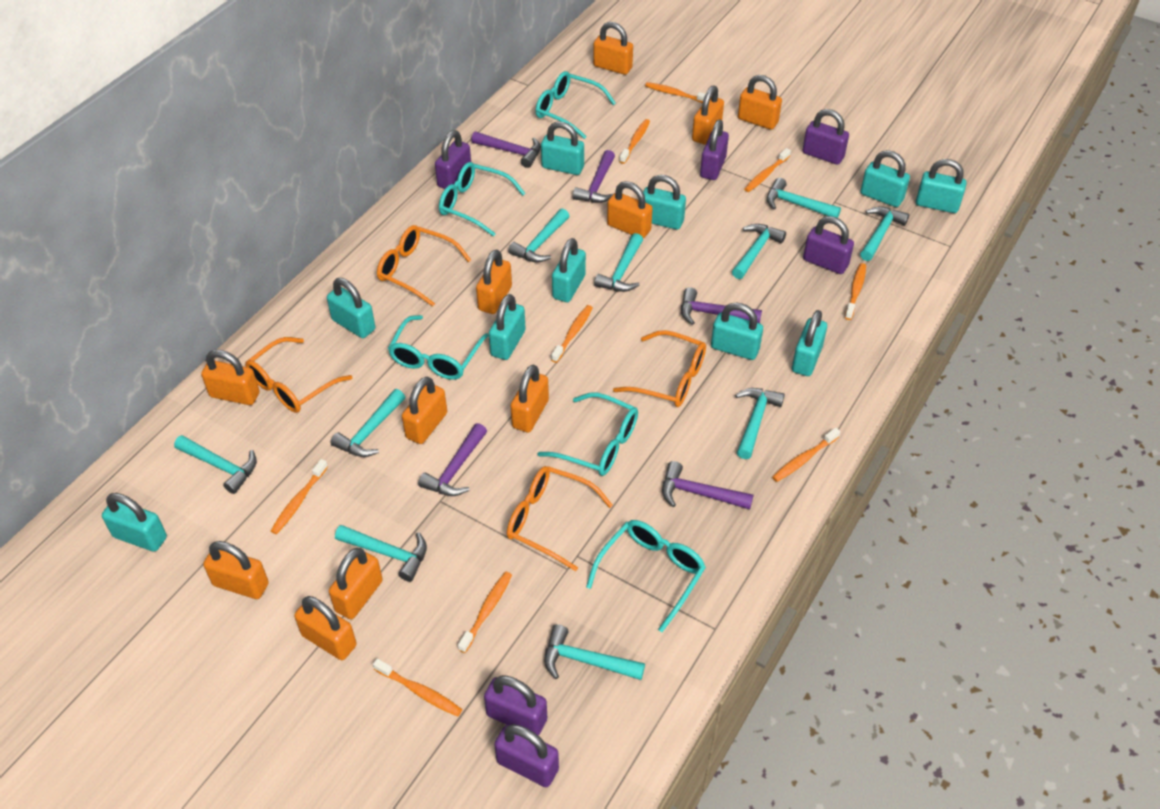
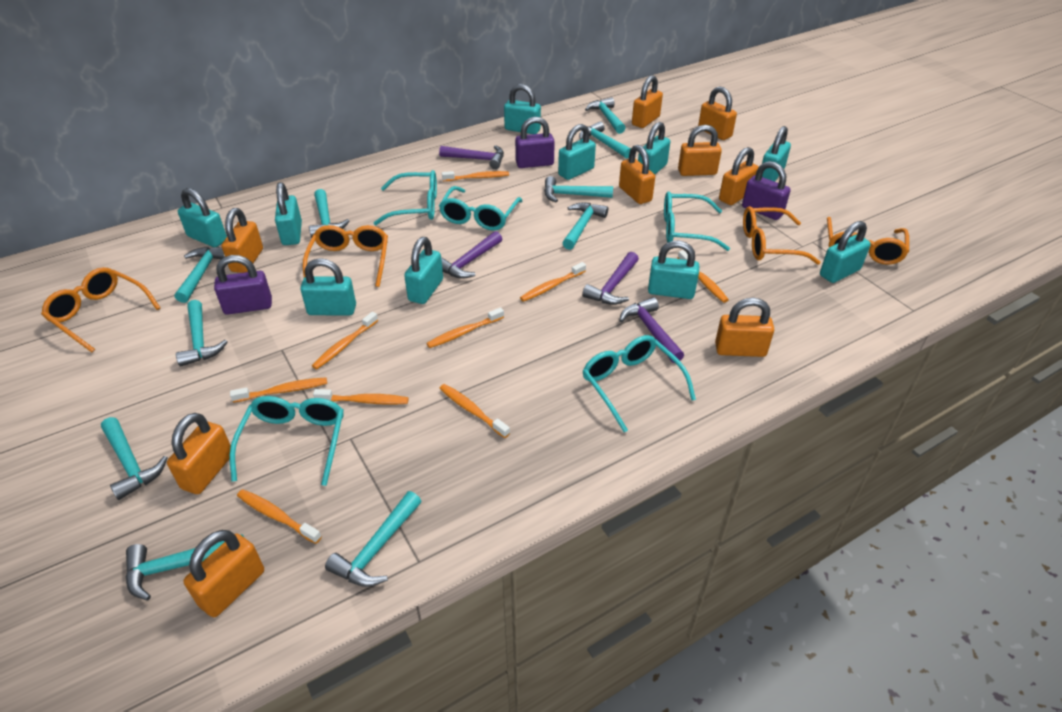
orange padlock: 11 -> 9
purple hammer: 5 -> 4
purple padlock: 6 -> 3

